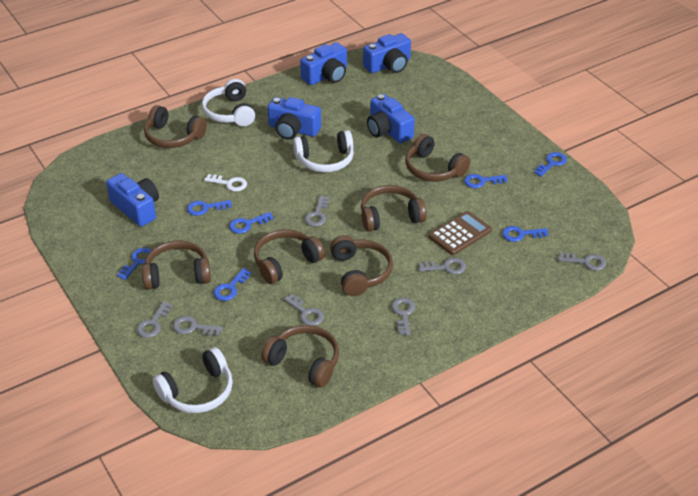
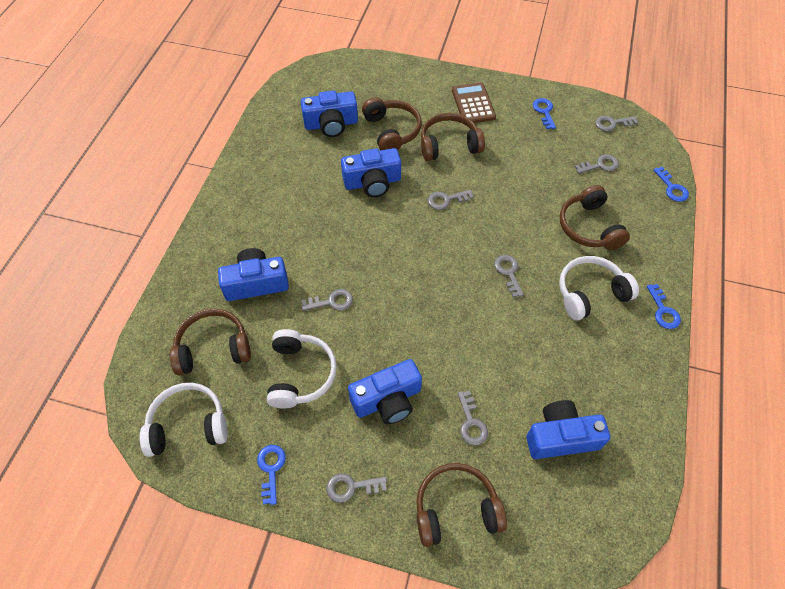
blue key: 7 -> 4
brown headphones: 7 -> 5
white key: 1 -> 0

